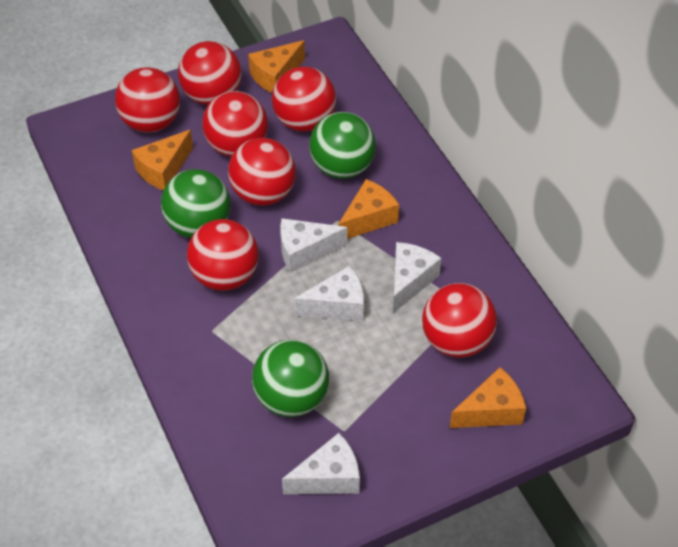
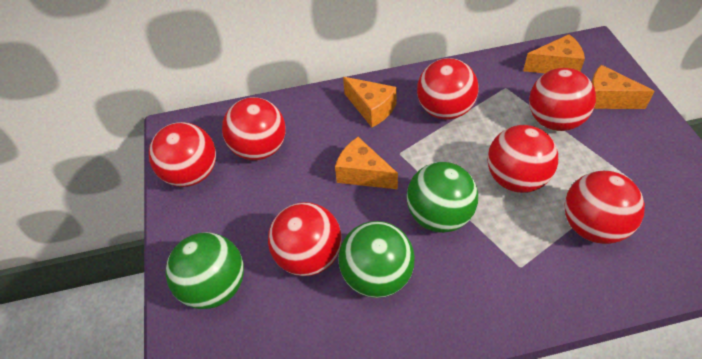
white cheese: 4 -> 0

